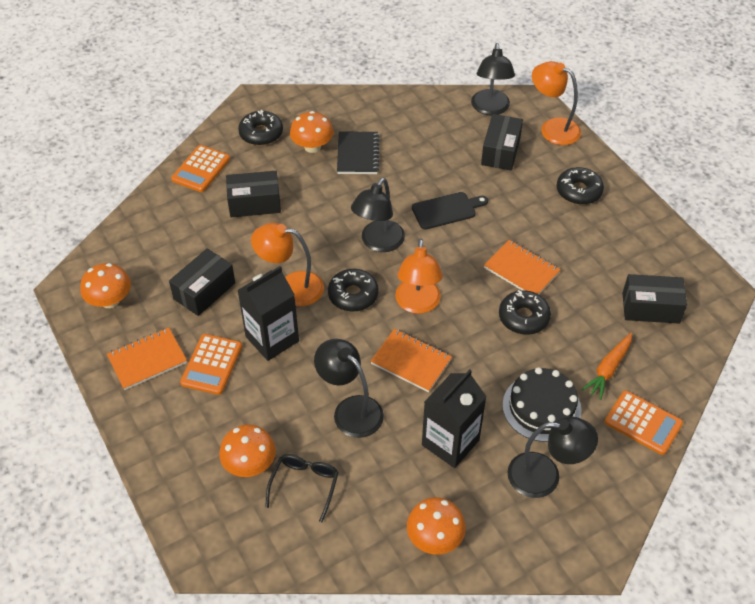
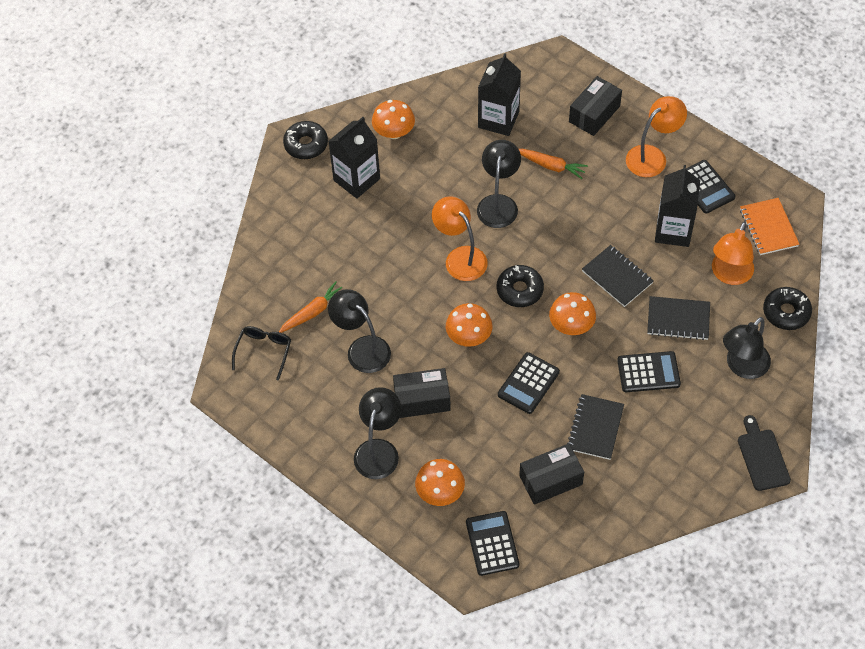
black box: 4 -> 3
black cake: 1 -> 0
black calculator: 0 -> 4
black carton: 2 -> 3
black donut: 4 -> 3
black notebook: 1 -> 3
orange calculator: 3 -> 0
orange carrot: 1 -> 2
orange notebook: 3 -> 1

